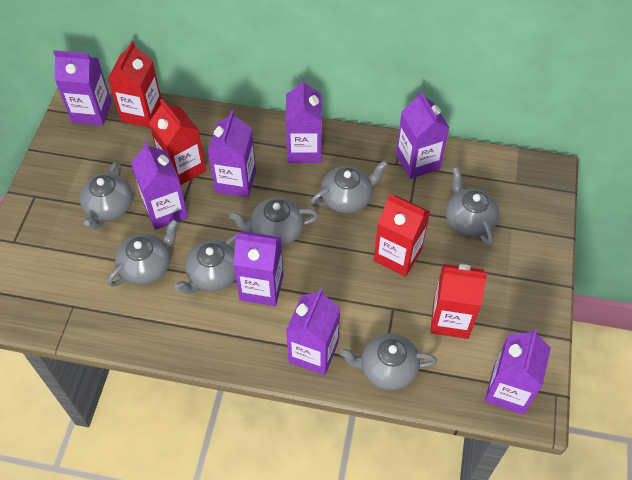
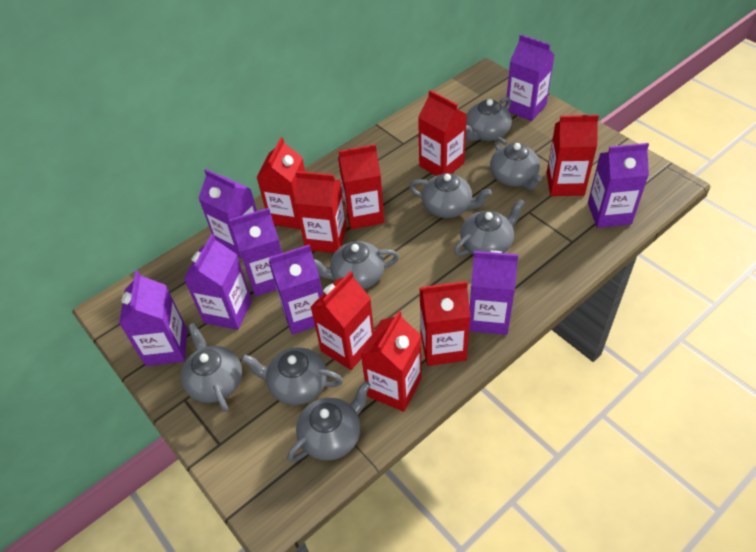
grey teapot: 7 -> 8
red carton: 4 -> 8

